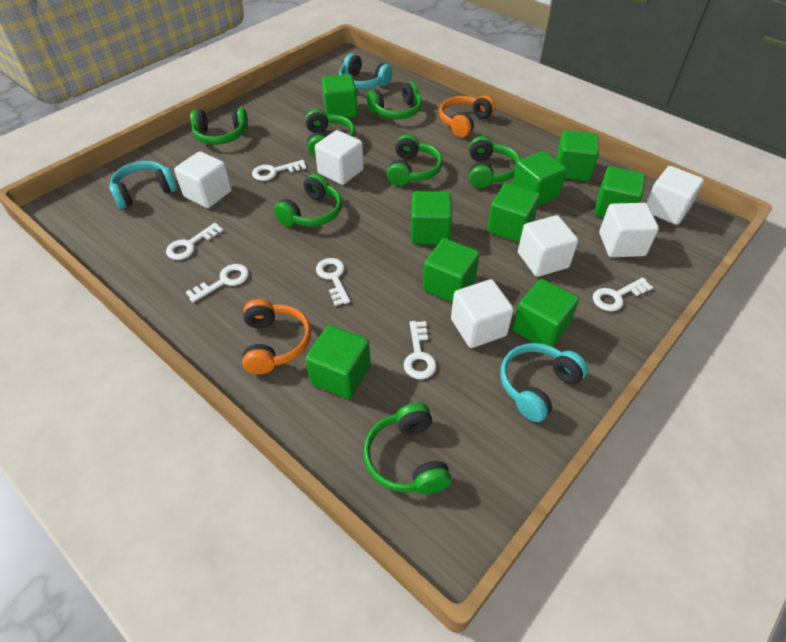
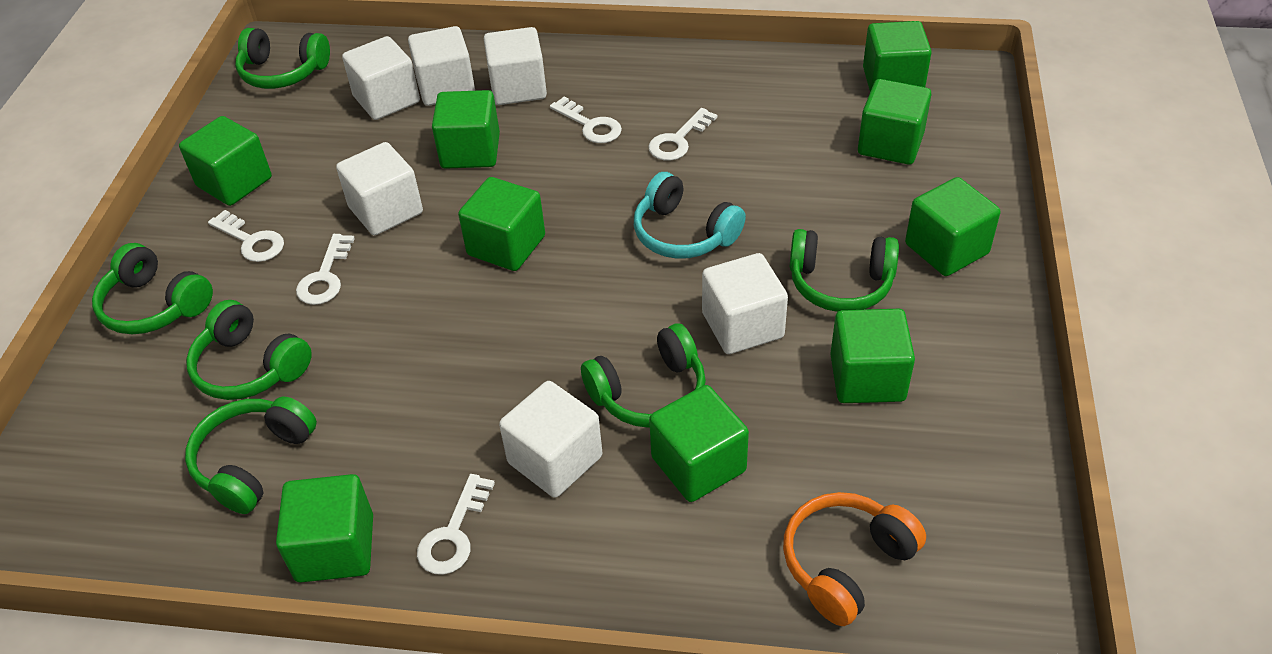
green headphones: 7 -> 6
orange headphones: 2 -> 1
turquoise headphones: 3 -> 1
white key: 6 -> 5

